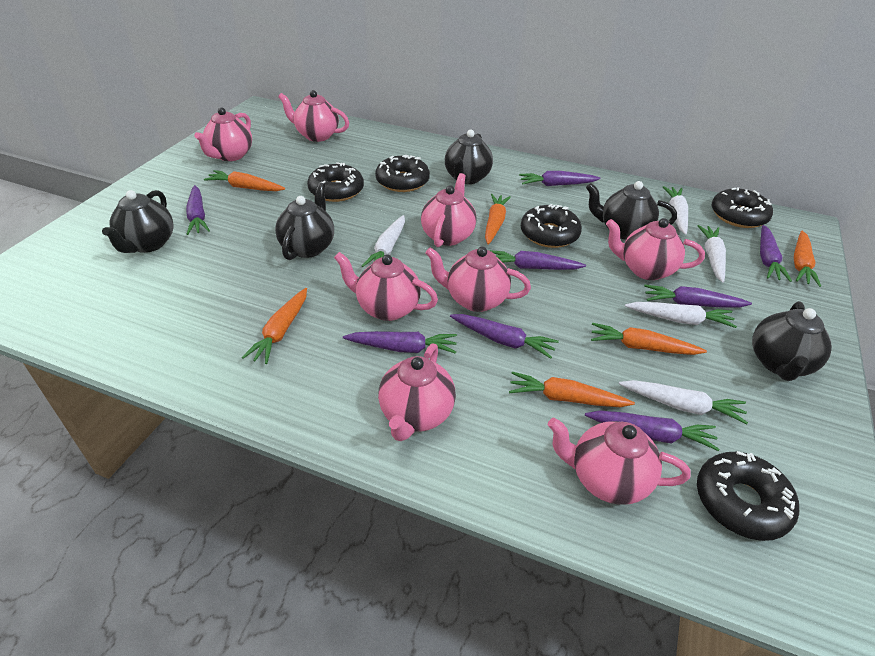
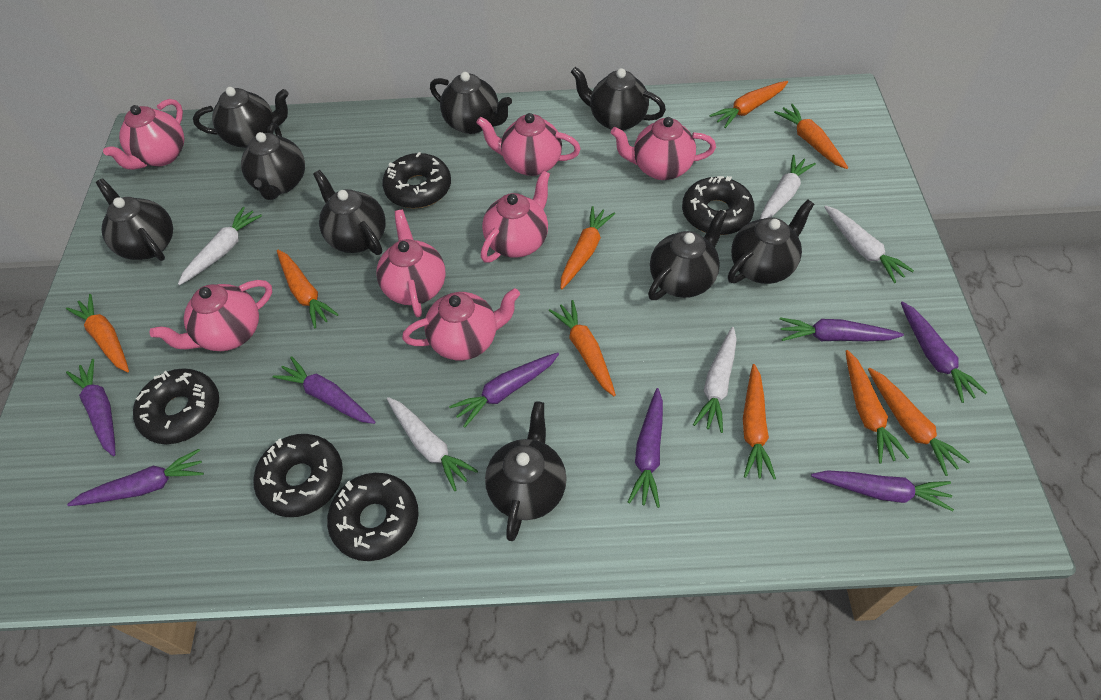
black teapot: 5 -> 9
orange carrot: 6 -> 9
pink teapot: 8 -> 7

